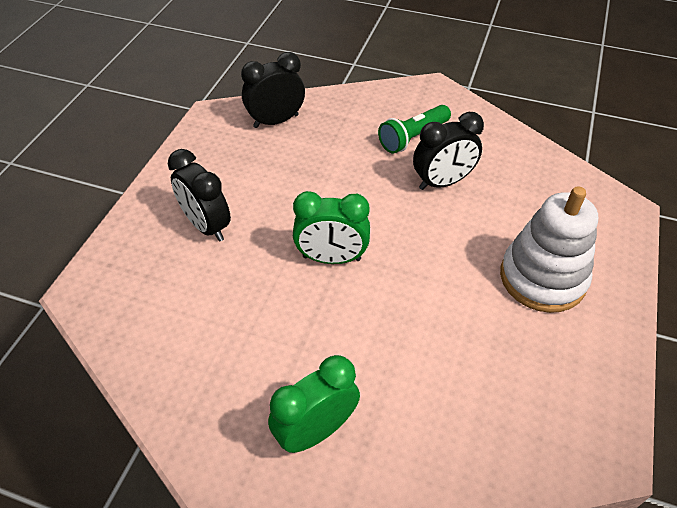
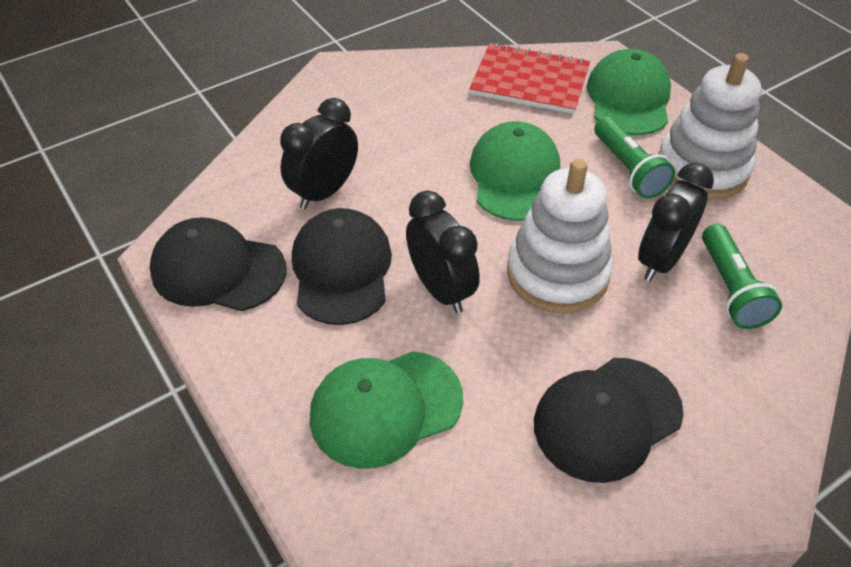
black cap: 0 -> 3
green cap: 0 -> 3
green clock: 2 -> 0
green flashlight: 1 -> 2
red notebook: 0 -> 1
white stacking toy: 1 -> 2

